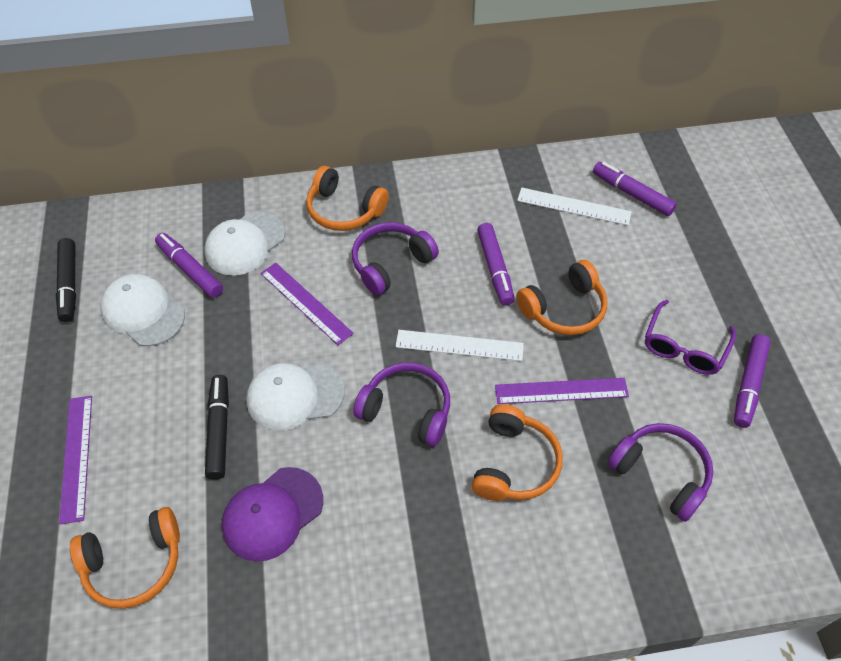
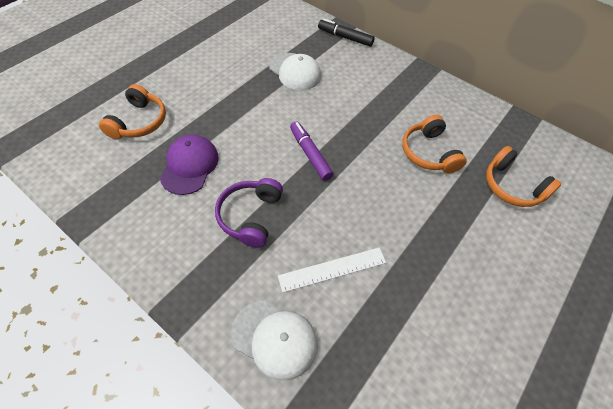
black marker: 2 -> 1
orange headphones: 4 -> 3
purple glasses: 1 -> 0
purple headphones: 3 -> 1
purple marker: 4 -> 1
purple ruler: 3 -> 0
white cap: 3 -> 2
white ruler: 2 -> 1

